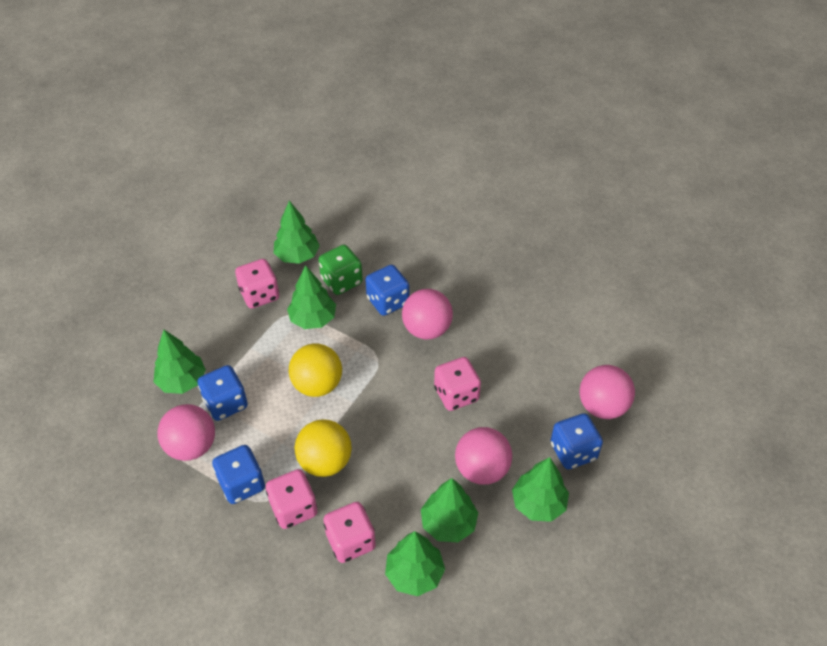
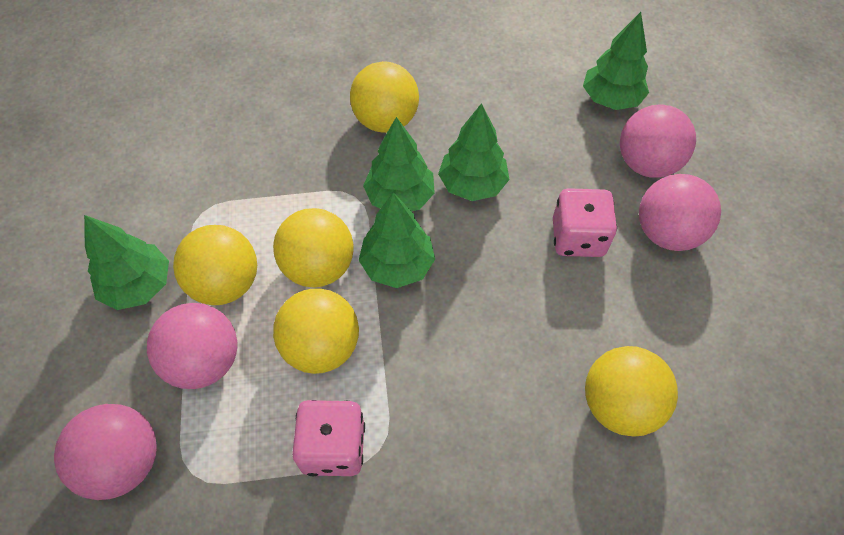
blue dice: 4 -> 0
green dice: 1 -> 0
green tree: 6 -> 5
pink dice: 4 -> 2
yellow ball: 2 -> 5

